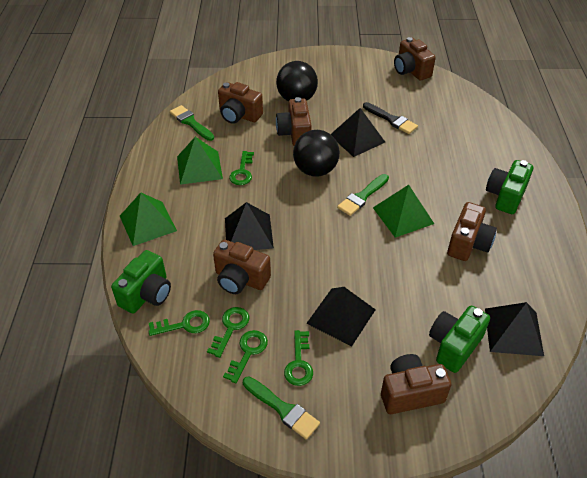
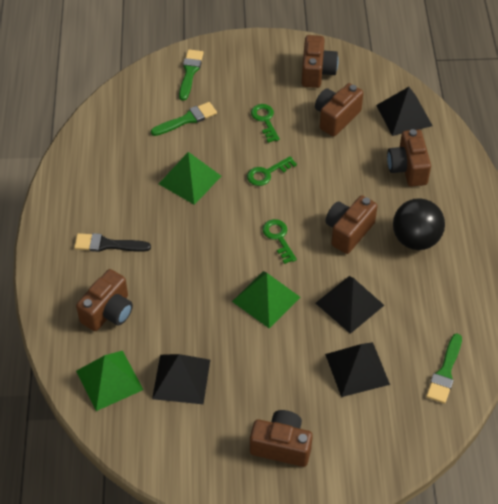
black ball: 2 -> 1
green camera: 3 -> 0
green key: 5 -> 3

